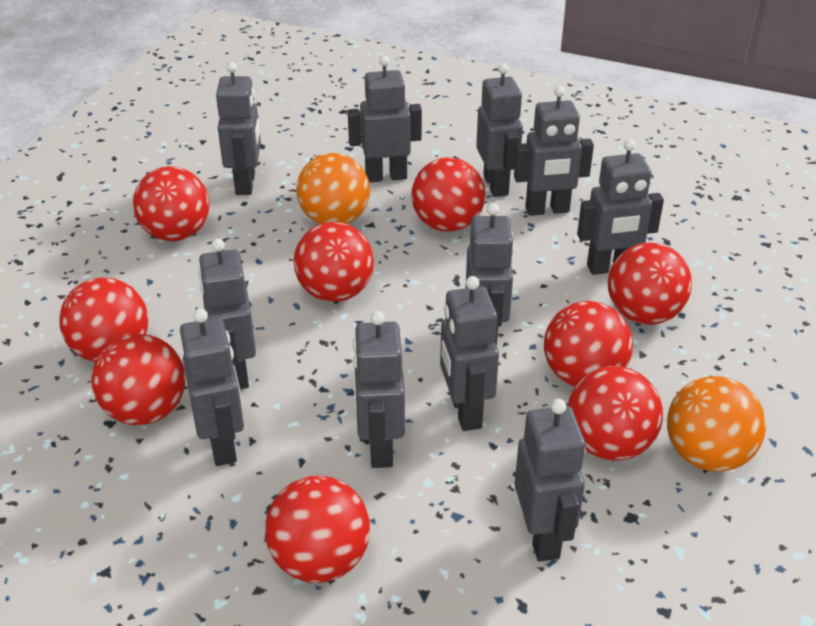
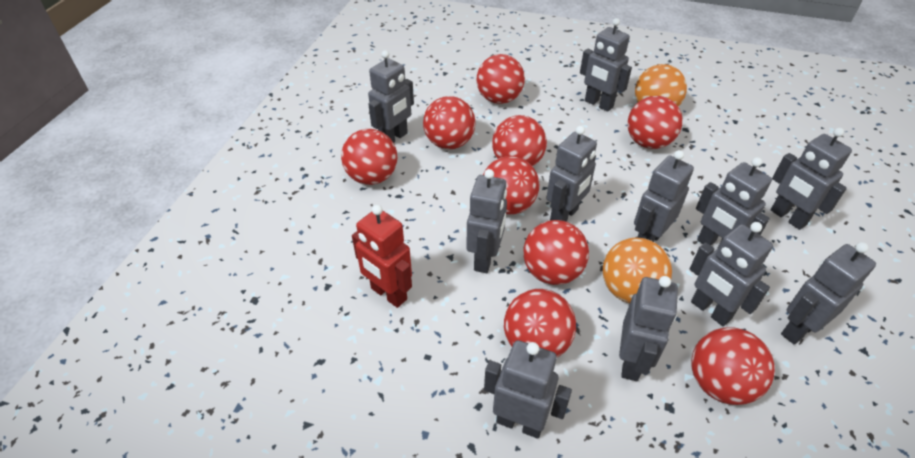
red robot: 0 -> 1

